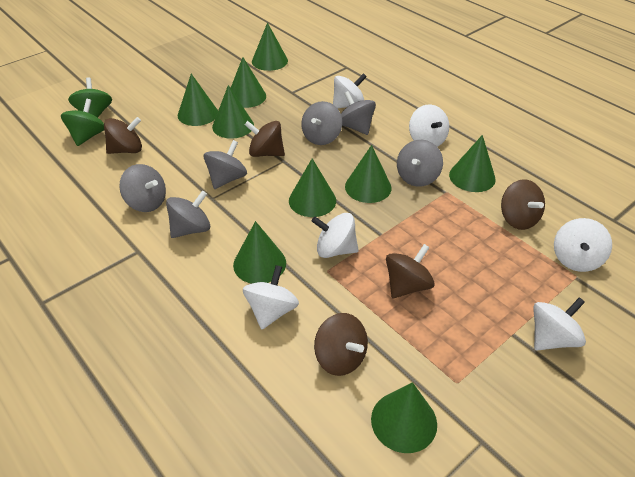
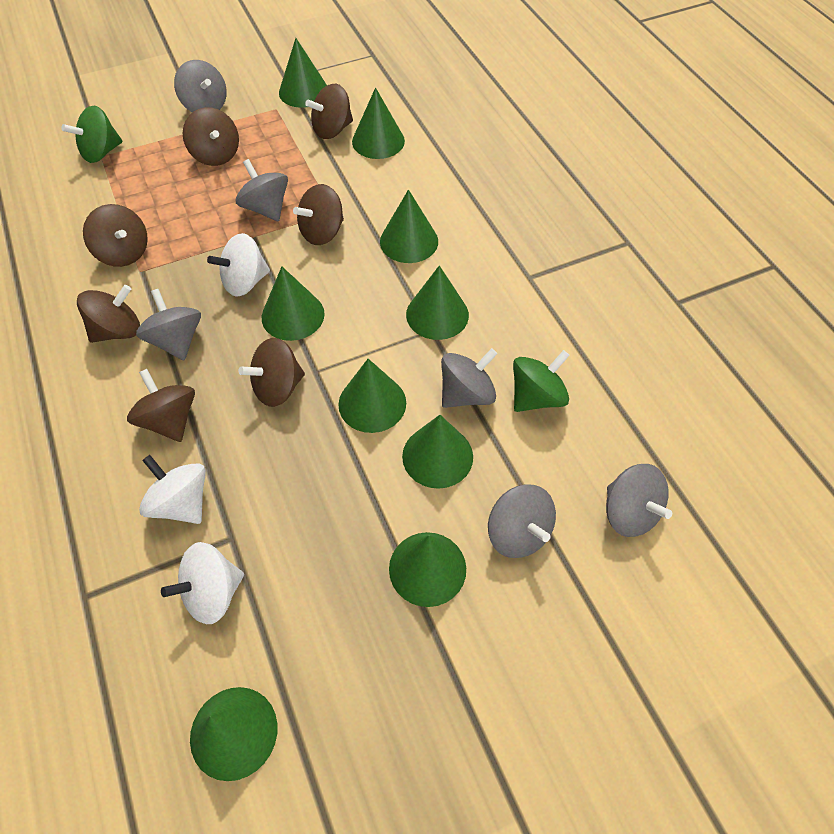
brown spinning top: 5 -> 7
white spinning top: 6 -> 3

